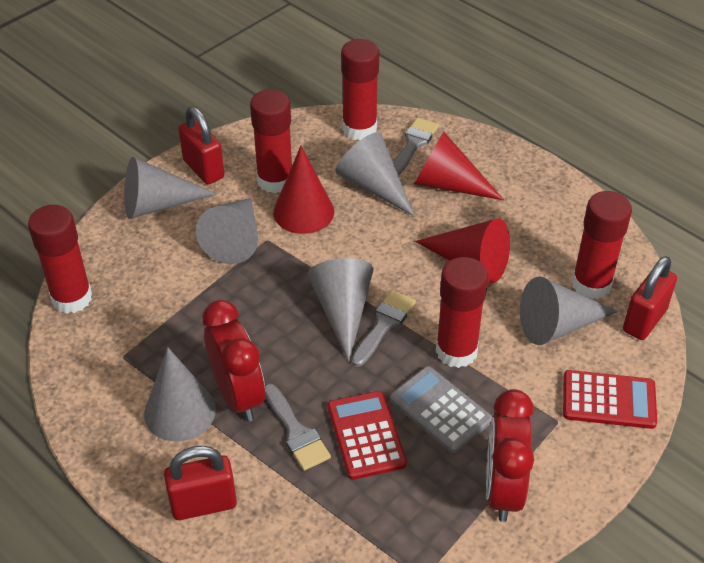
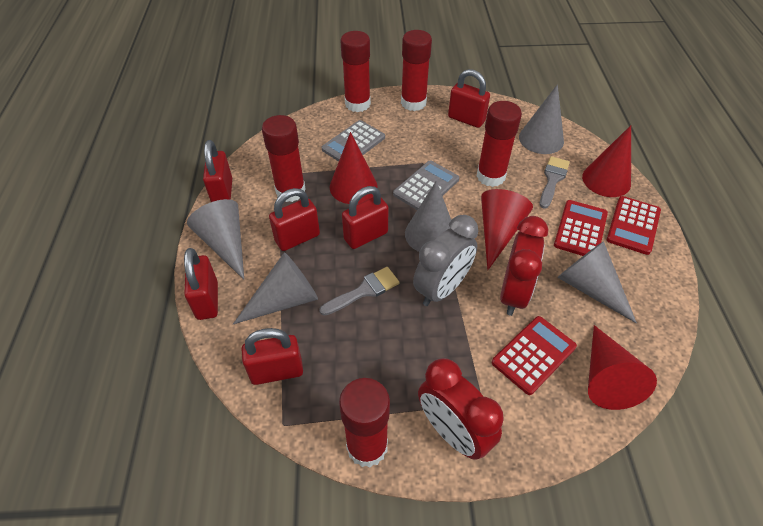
grey brush: 3 -> 2
grey calculator: 1 -> 2
grey clock: 0 -> 1
grey cone: 6 -> 5
red calculator: 2 -> 3
red cone: 3 -> 4
red padlock: 3 -> 6

